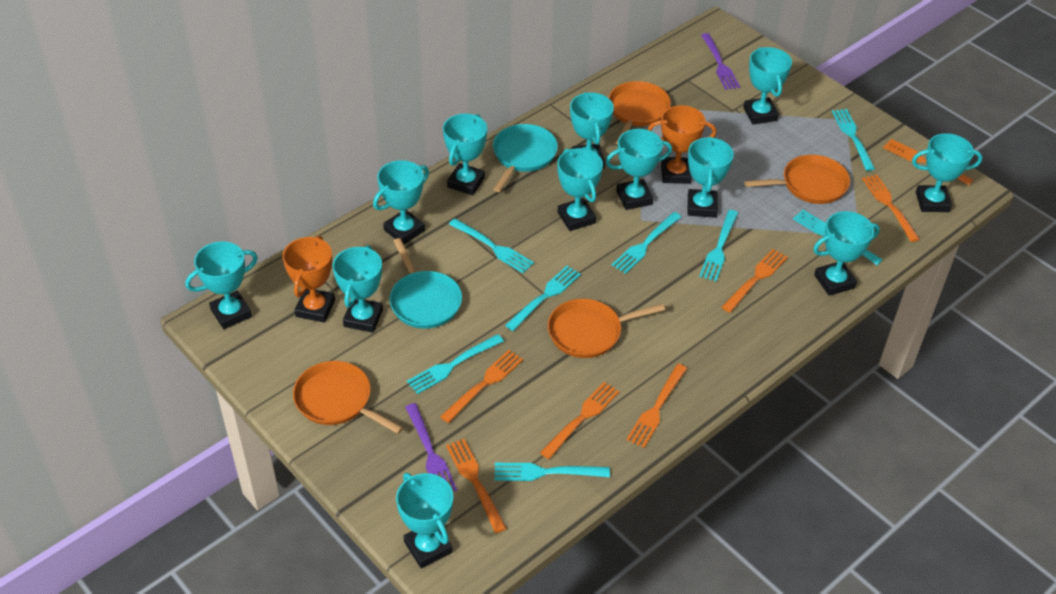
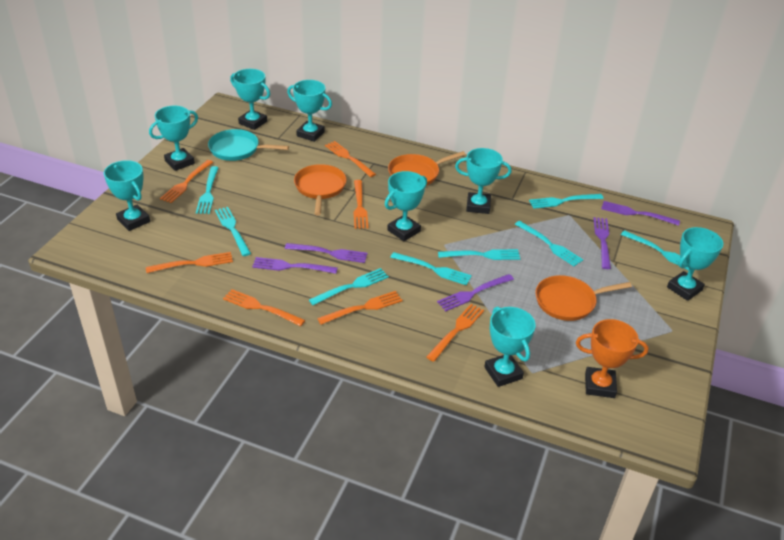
orange pan: 4 -> 3
orange trophy: 2 -> 1
purple fork: 2 -> 5
turquoise pan: 2 -> 1
turquoise trophy: 12 -> 8

